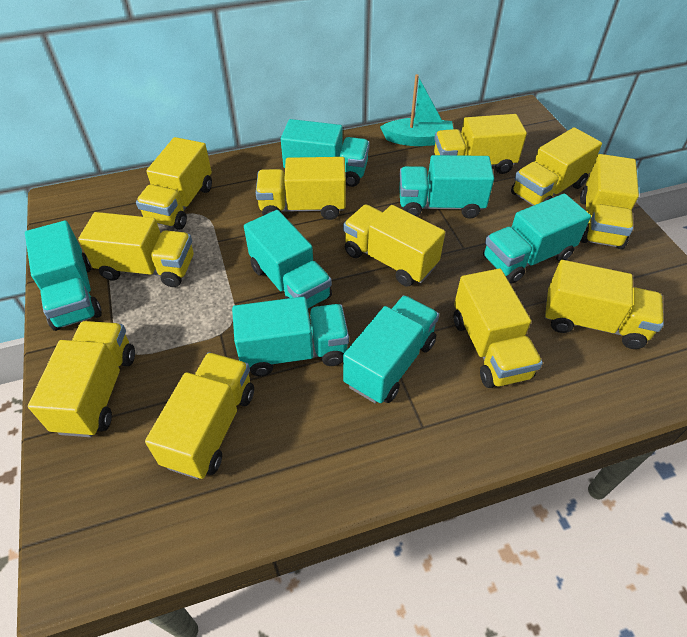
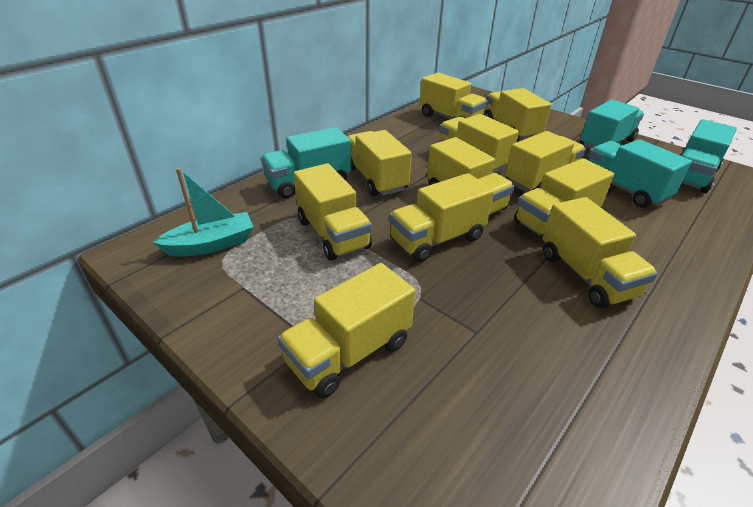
turquoise truck: 7 -> 4

